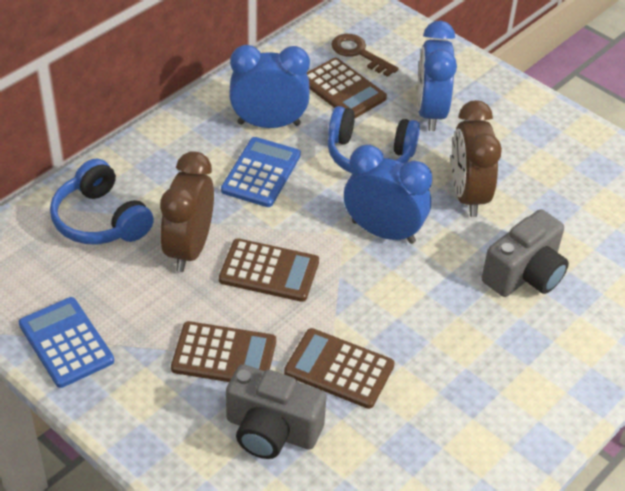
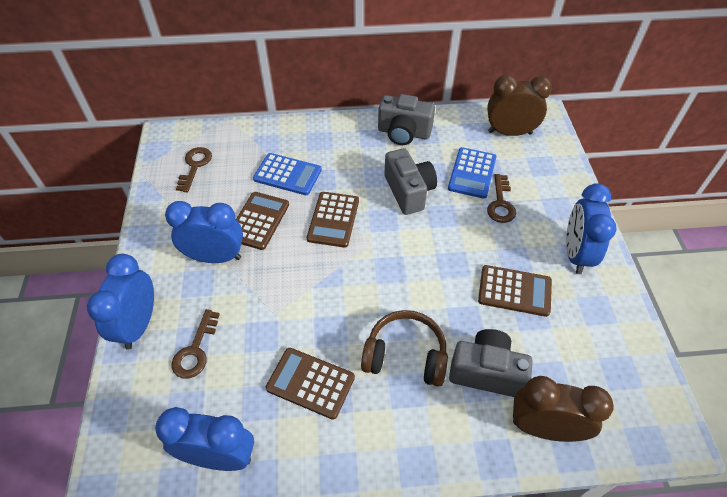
blue clock: 3 -> 4
blue headphones: 2 -> 0
brown headphones: 0 -> 1
brown key: 1 -> 3
grey camera: 2 -> 3

